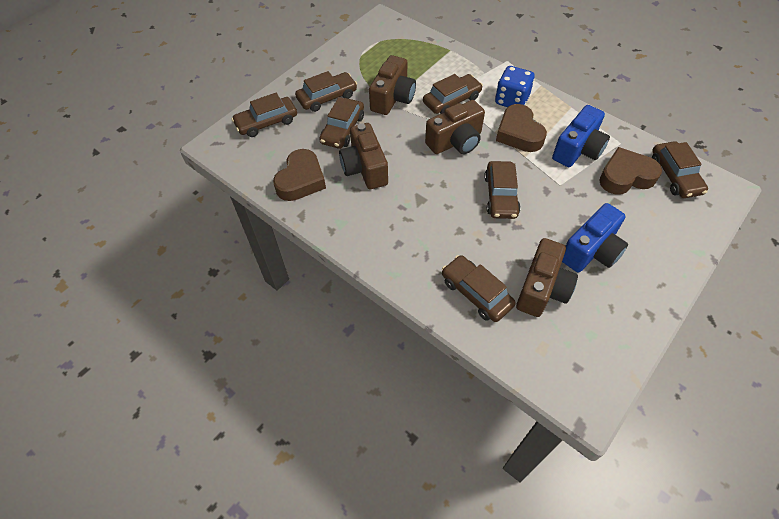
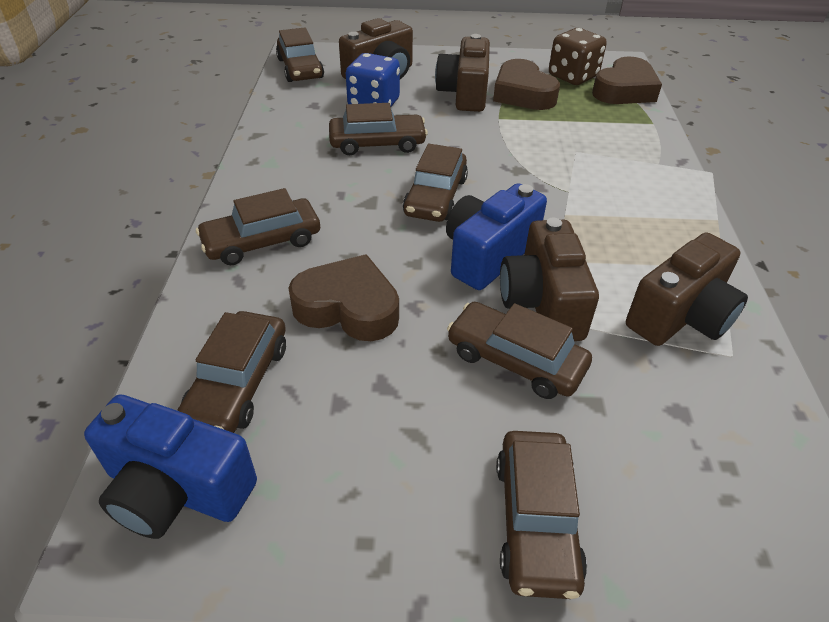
brown dice: 0 -> 1

